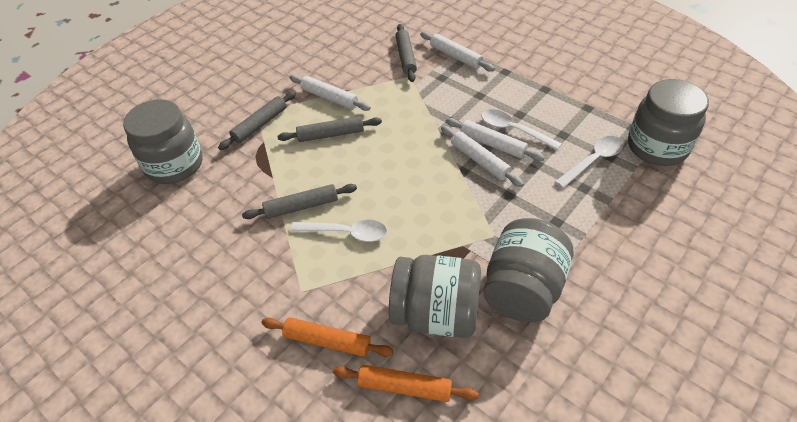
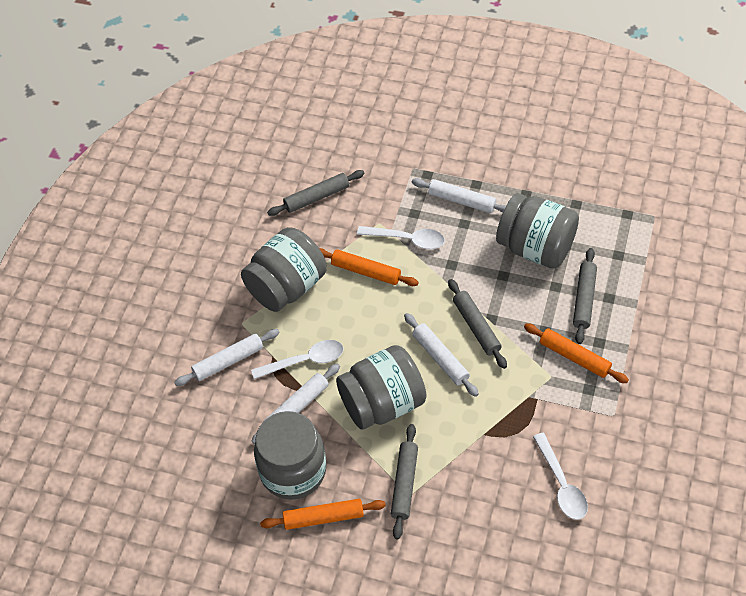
orange rolling pin: 2 -> 3

